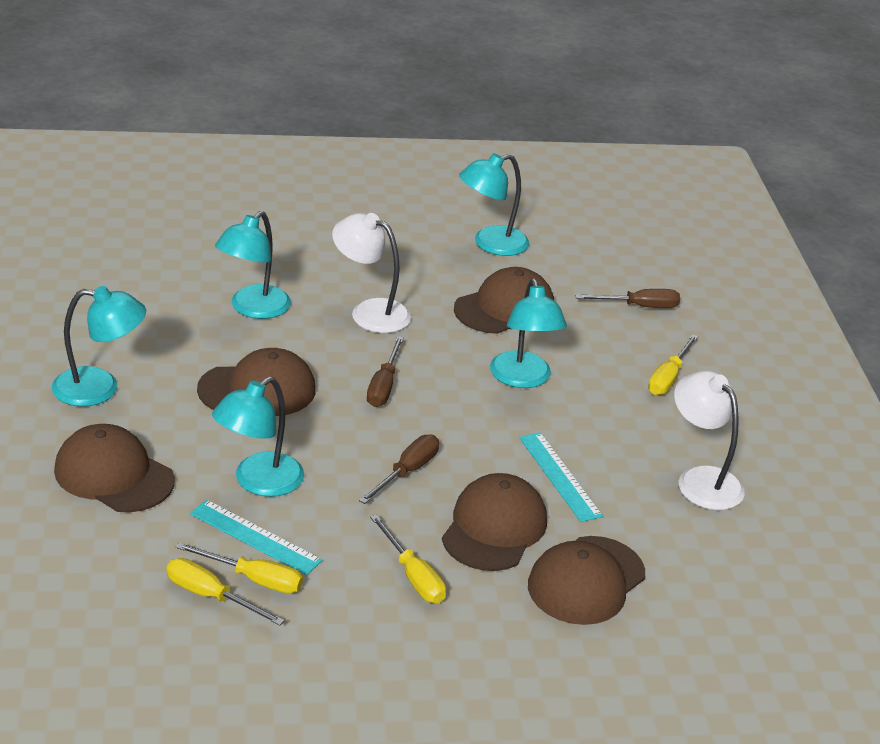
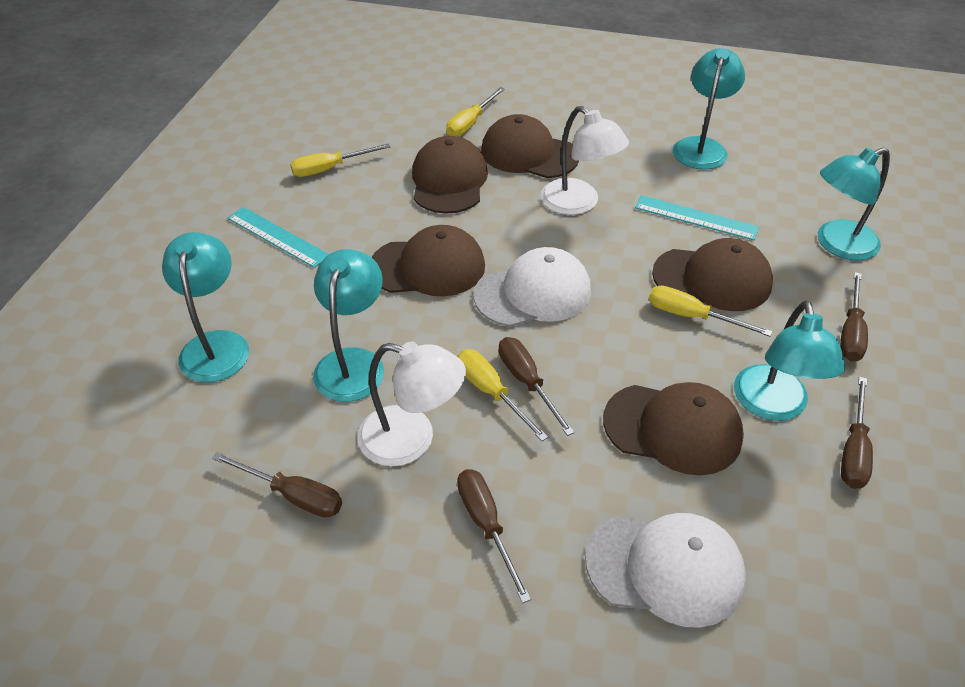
brown screwdriver: 3 -> 5
white cap: 0 -> 2

